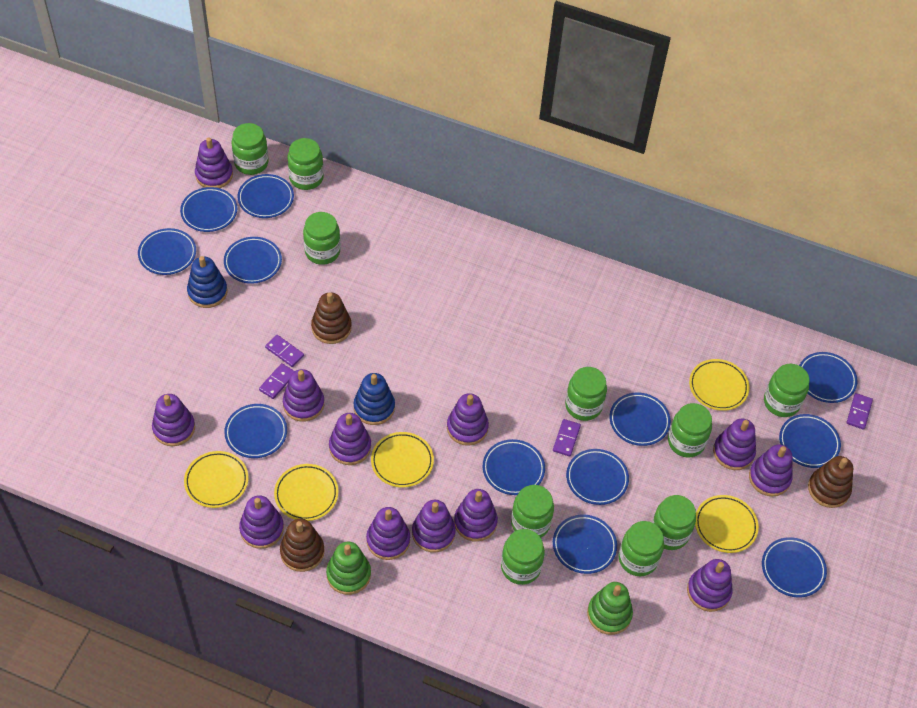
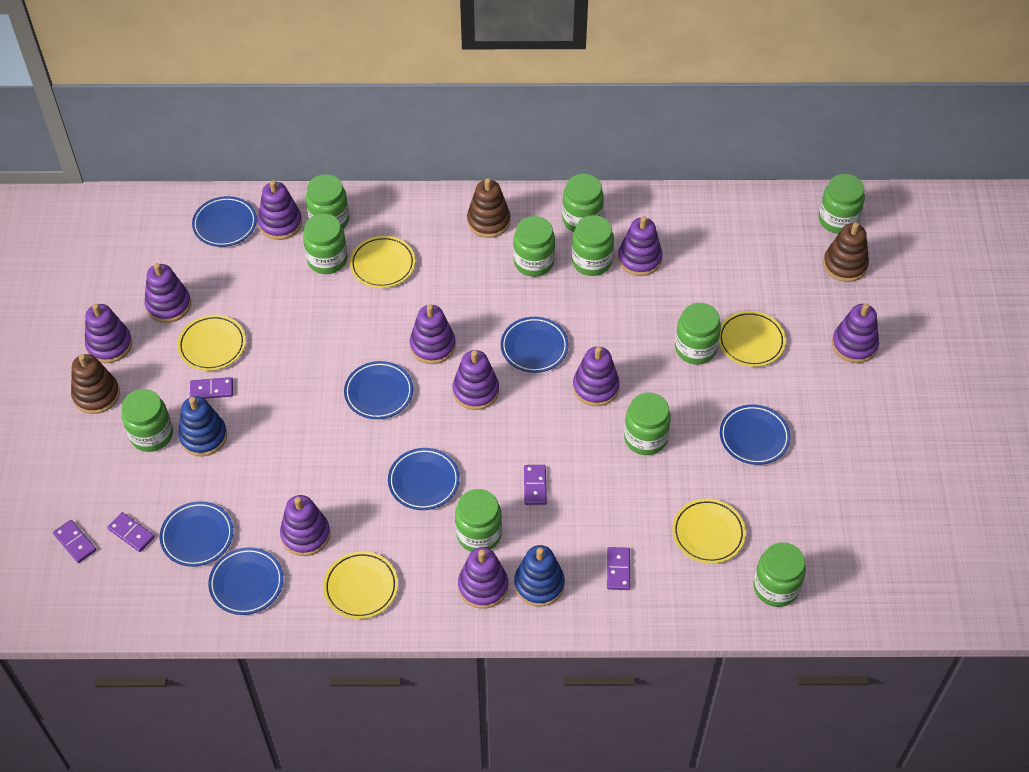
blue plate: 12 -> 7
green jar: 10 -> 11
green stacking toy: 2 -> 0
purple domino: 4 -> 5
purple stacking toy: 12 -> 10

